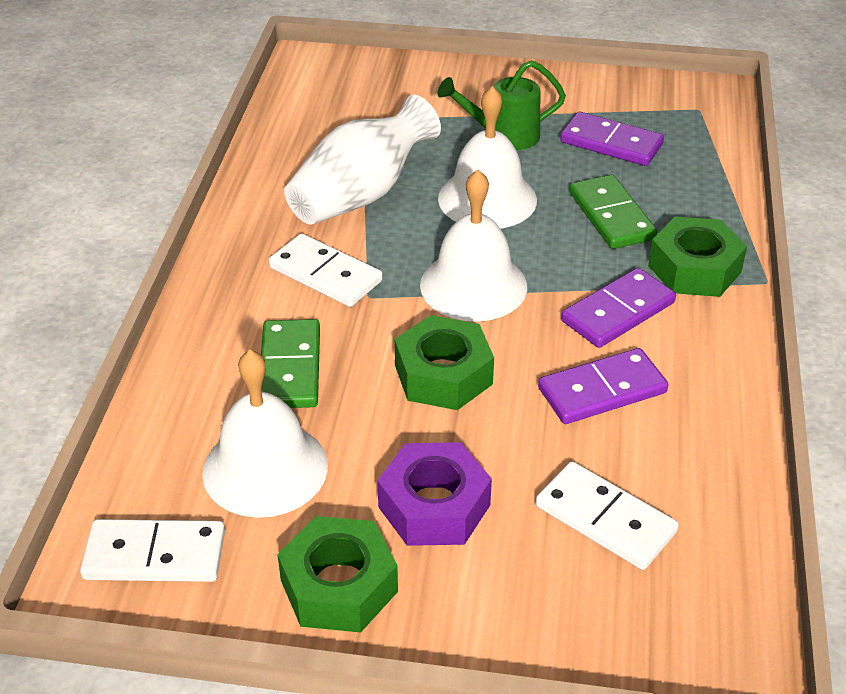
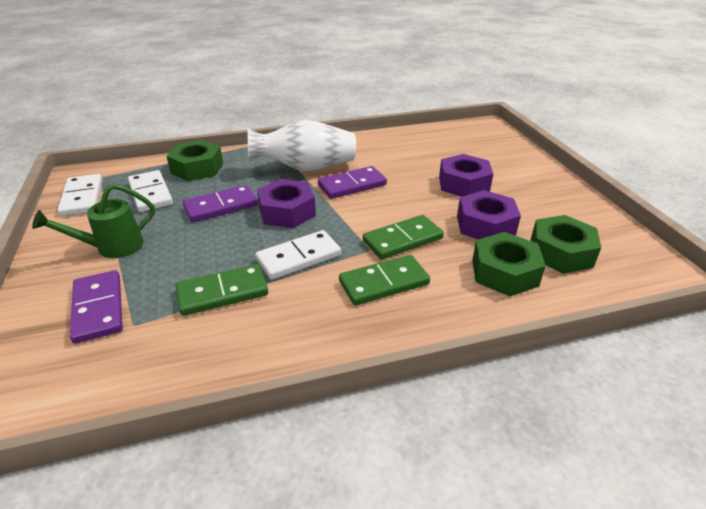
green domino: 2 -> 3
purple nut: 1 -> 3
white bell: 3 -> 0

